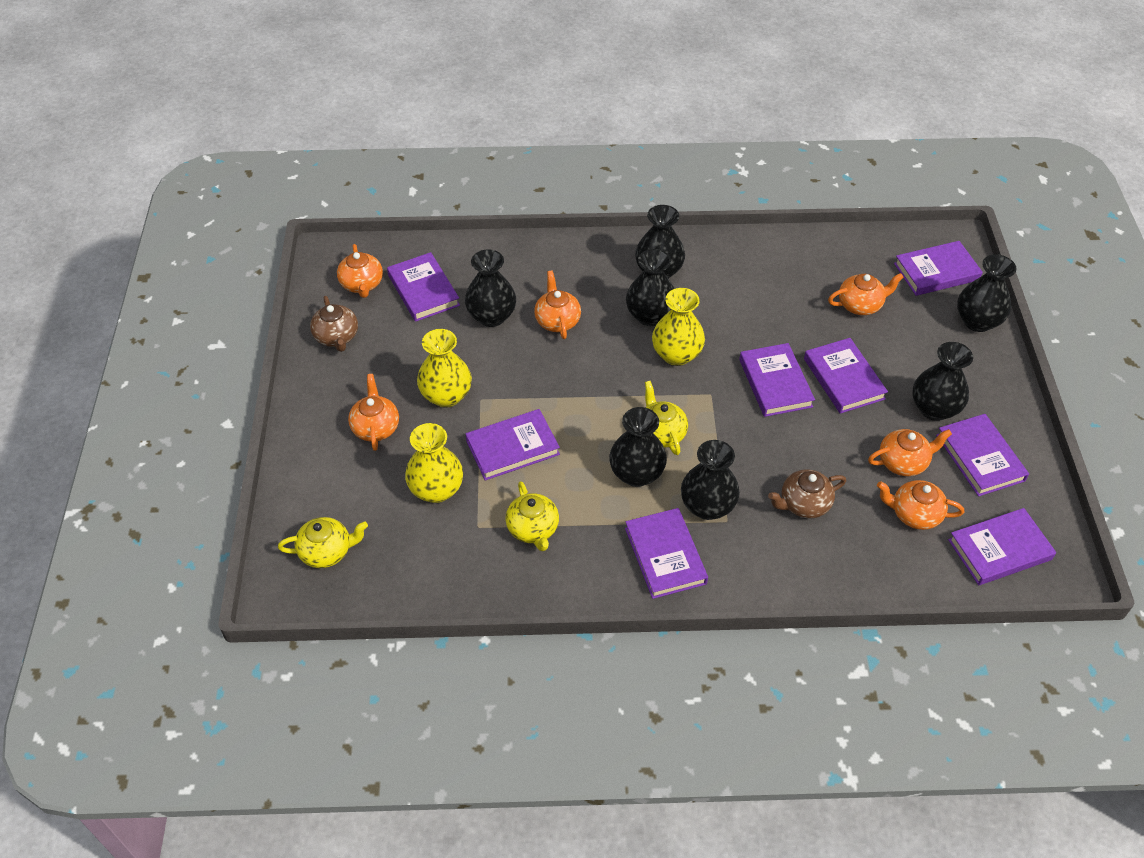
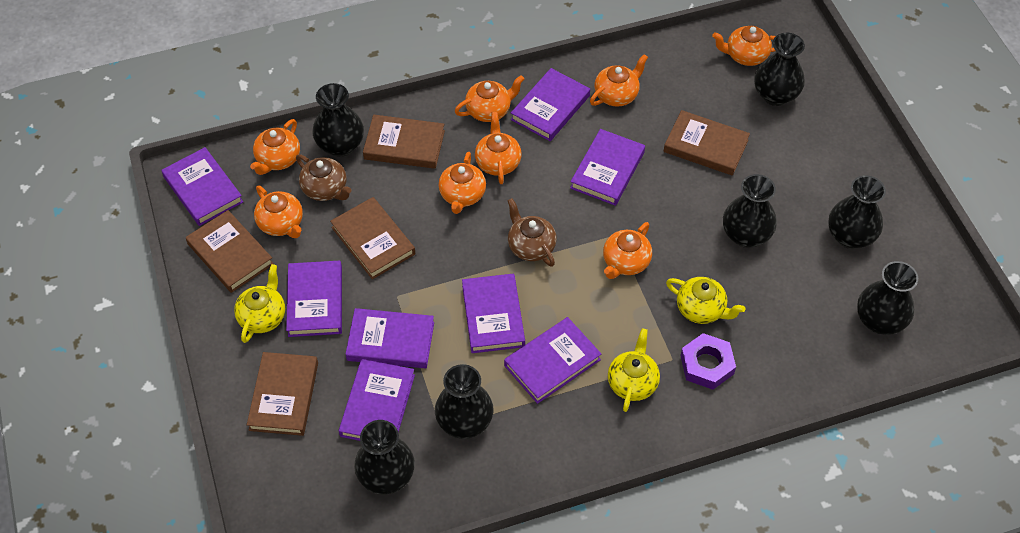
brown book: 0 -> 5
orange teapot: 6 -> 8
purple nut: 0 -> 1
yellow vase: 3 -> 0

